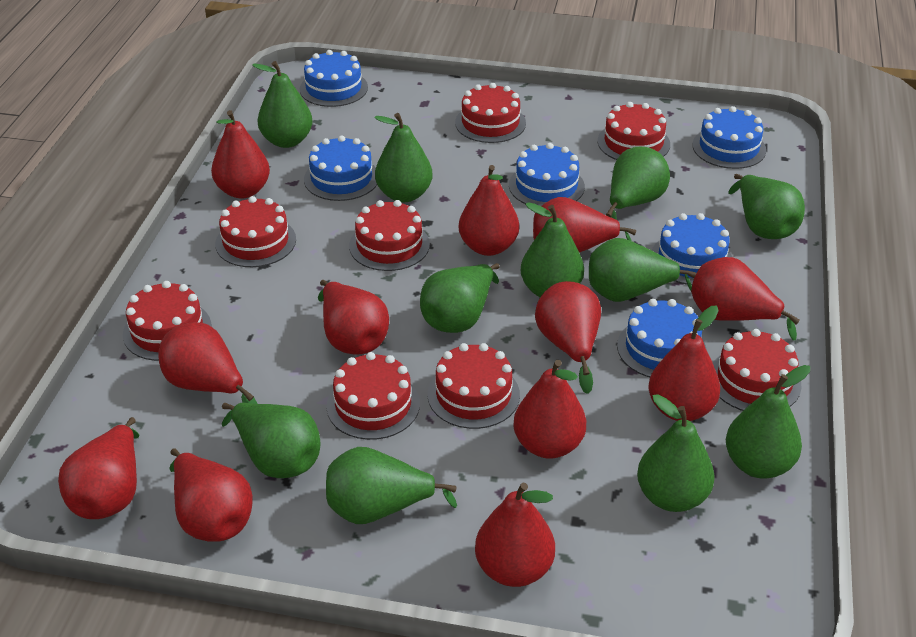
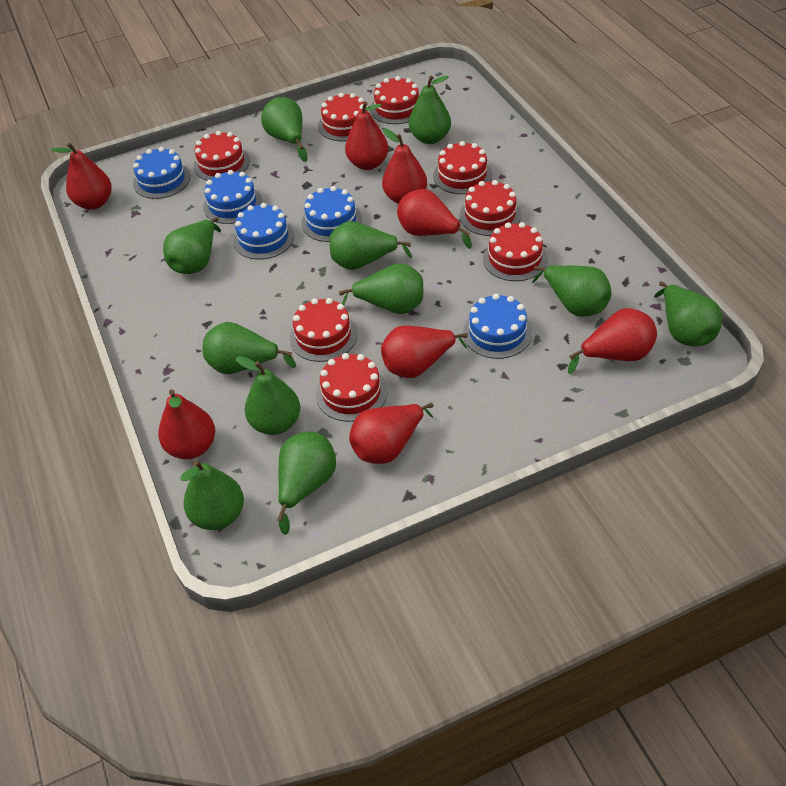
blue cake: 6 -> 5
red pear: 12 -> 8

